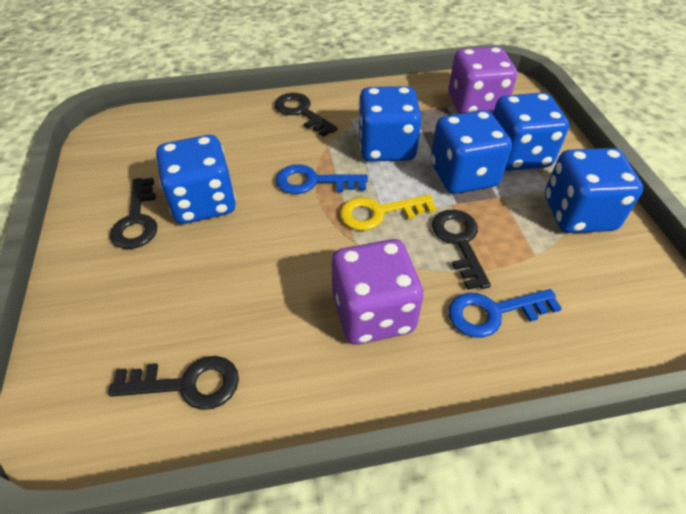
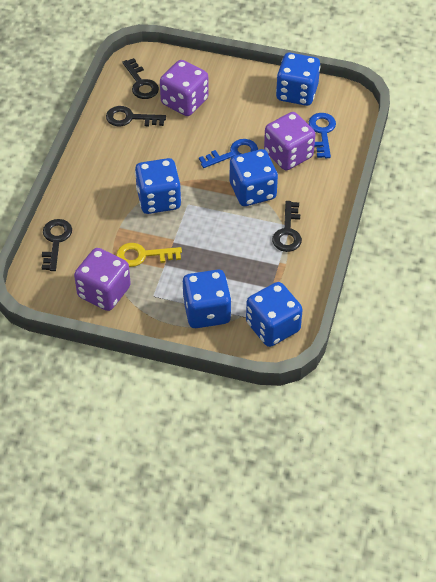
purple dice: 2 -> 3

